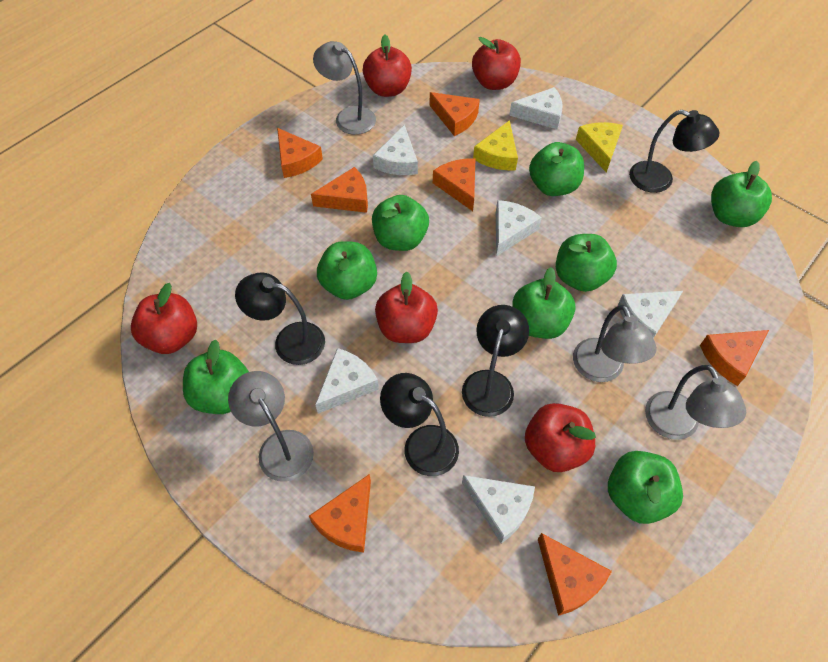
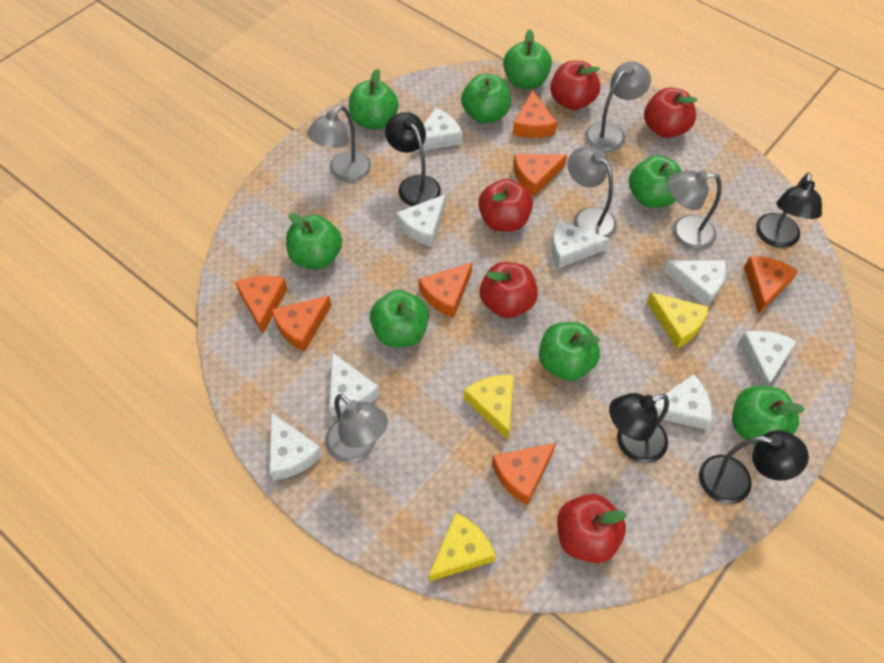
grey lamp: 4 -> 5
white cheese: 6 -> 8
yellow cheese: 2 -> 3

